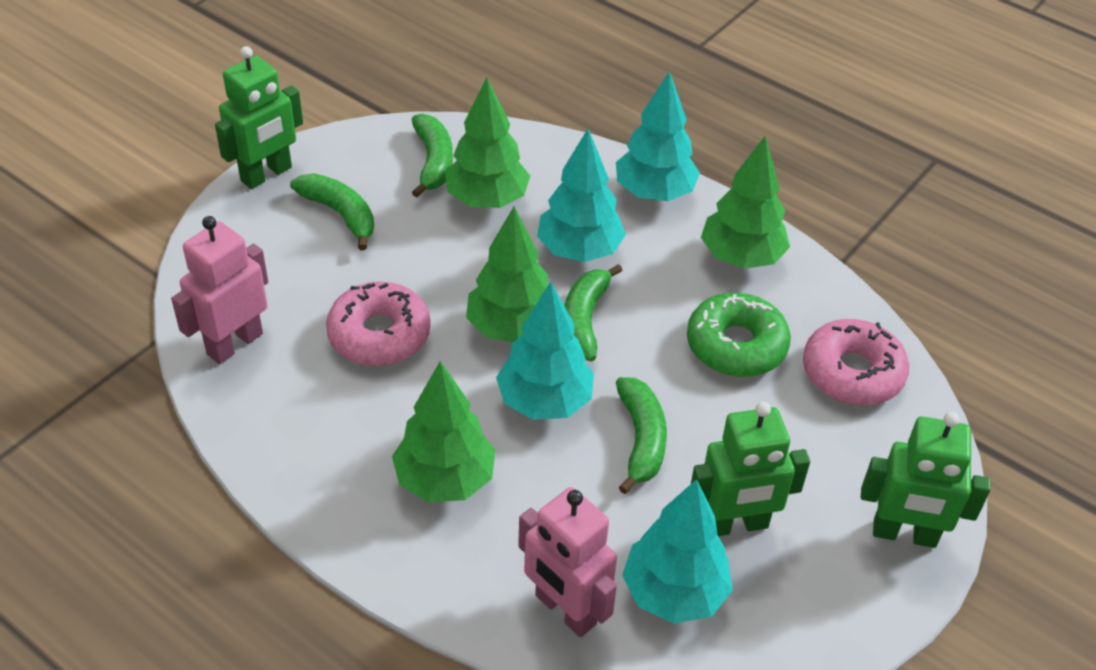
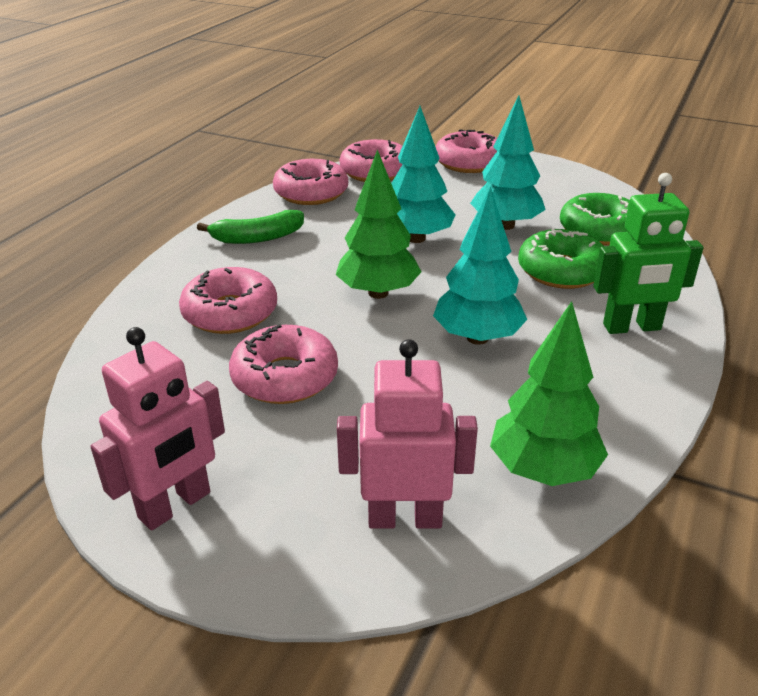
green banana: 4 -> 1
green donut: 1 -> 2
green robot: 3 -> 1
green tree: 4 -> 2
pink donut: 2 -> 5
turquoise tree: 4 -> 3

